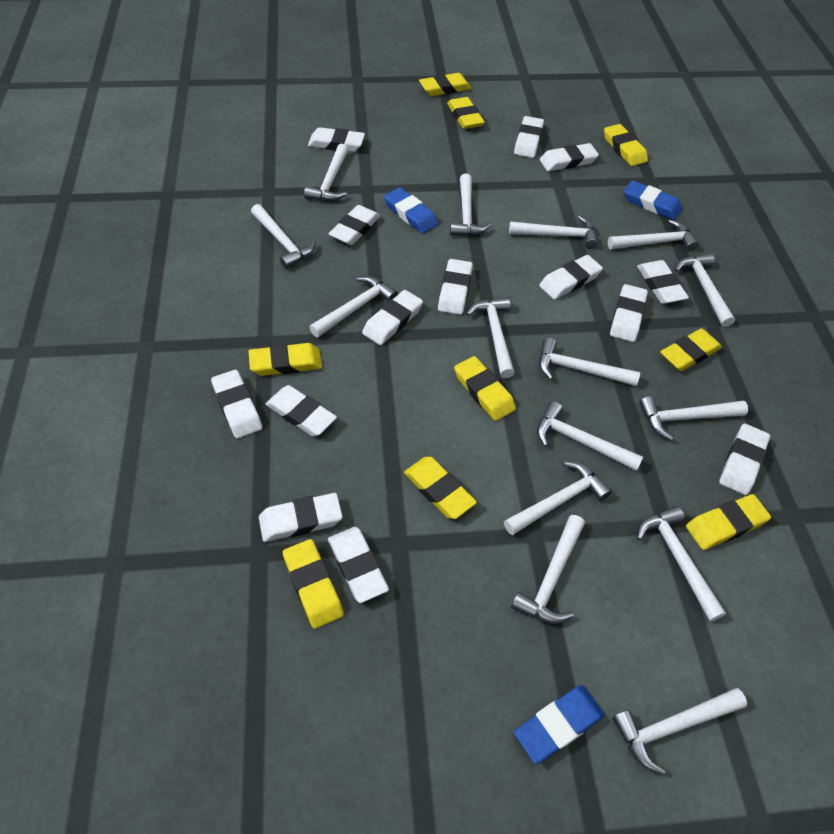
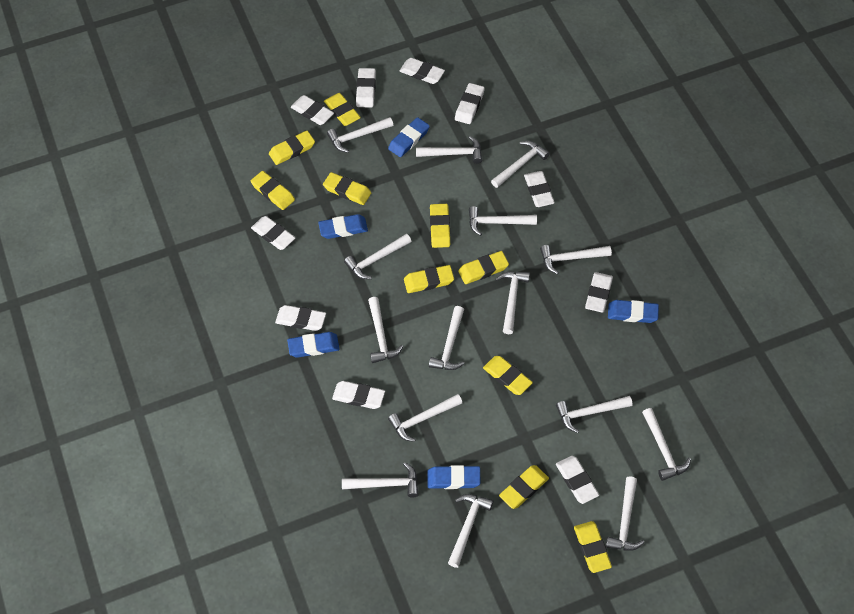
blue eraser: 3 -> 5
white eraser: 14 -> 10
yellow eraser: 9 -> 10

